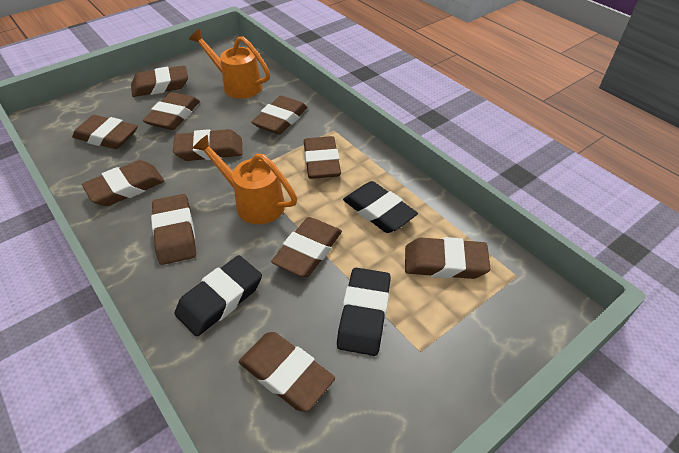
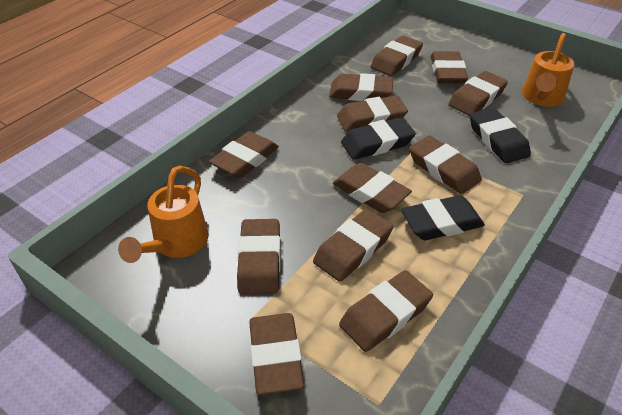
brown eraser: 11 -> 12

